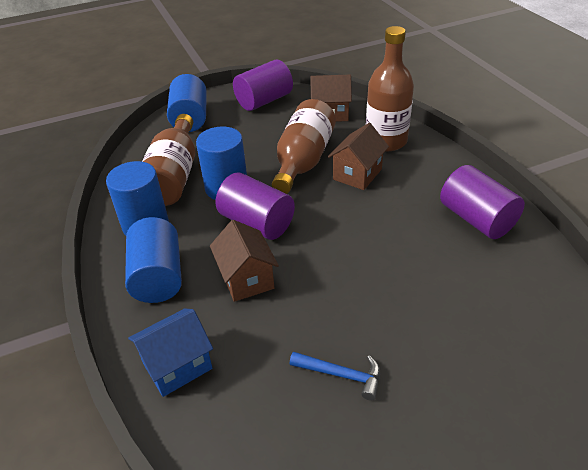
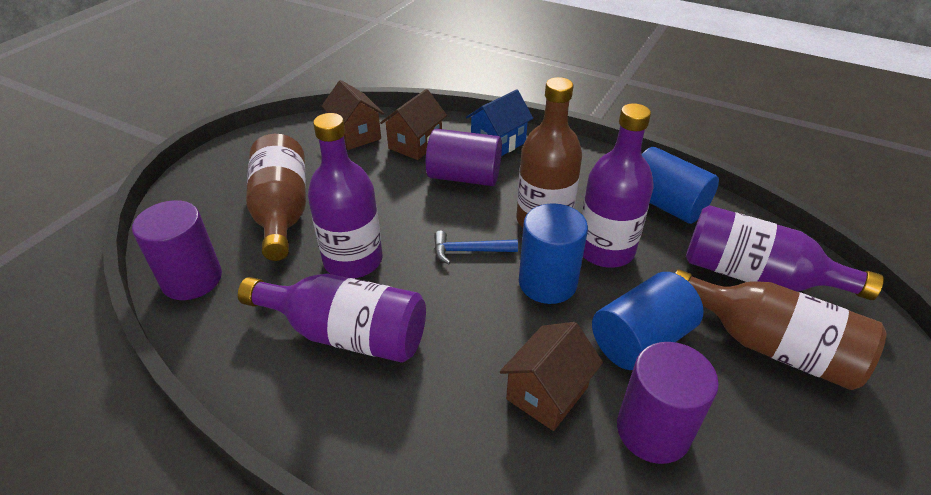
blue cylinder: 4 -> 3
purple bottle: 0 -> 4

